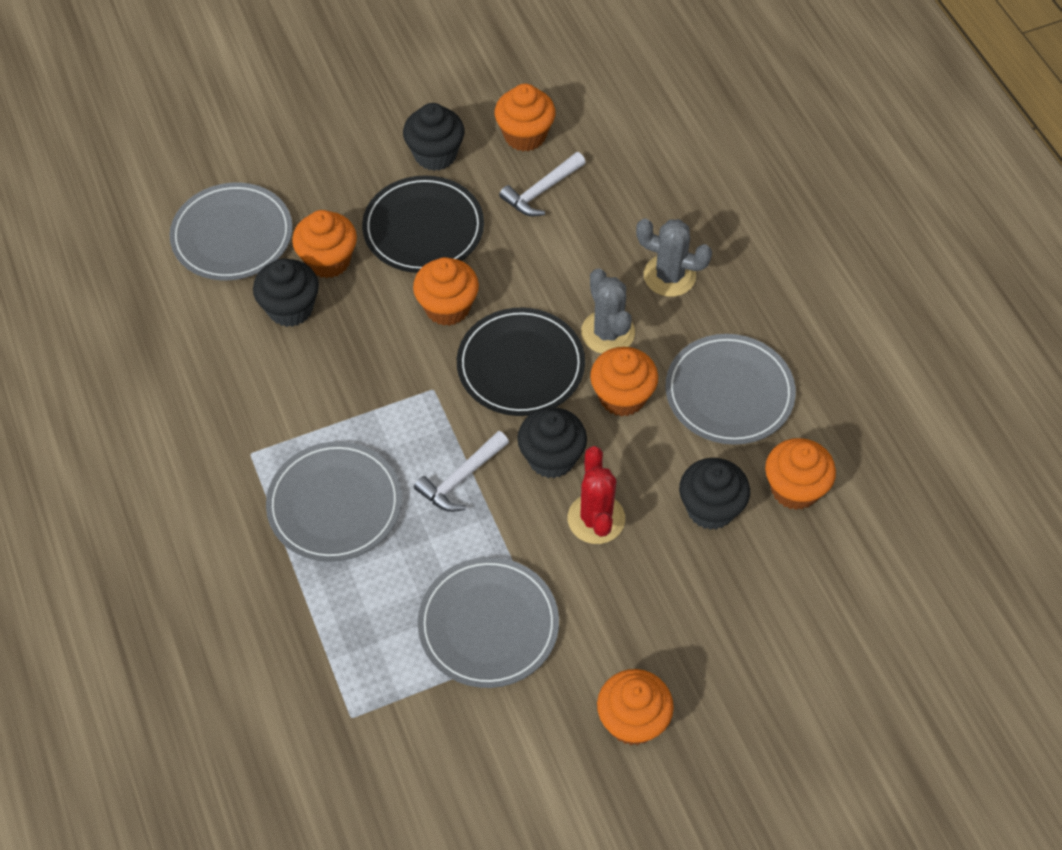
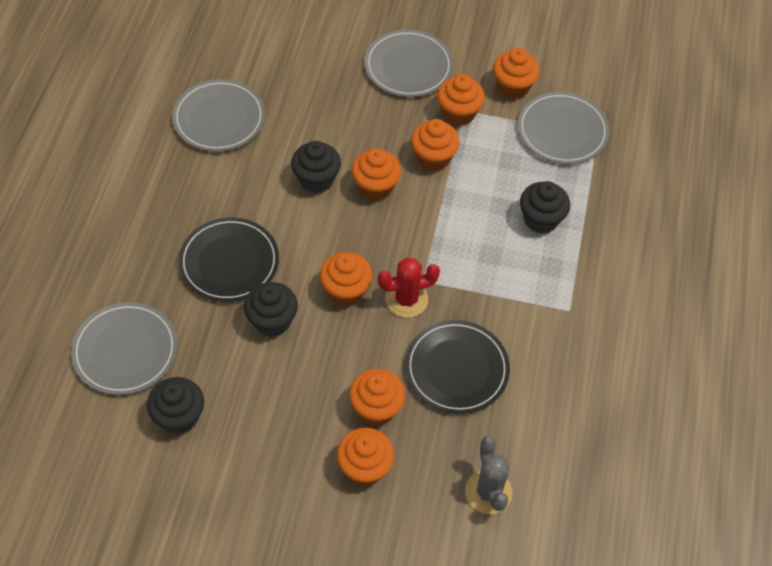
grey cactus: 2 -> 1
orange cupcake: 6 -> 7
white hammer: 2 -> 0

